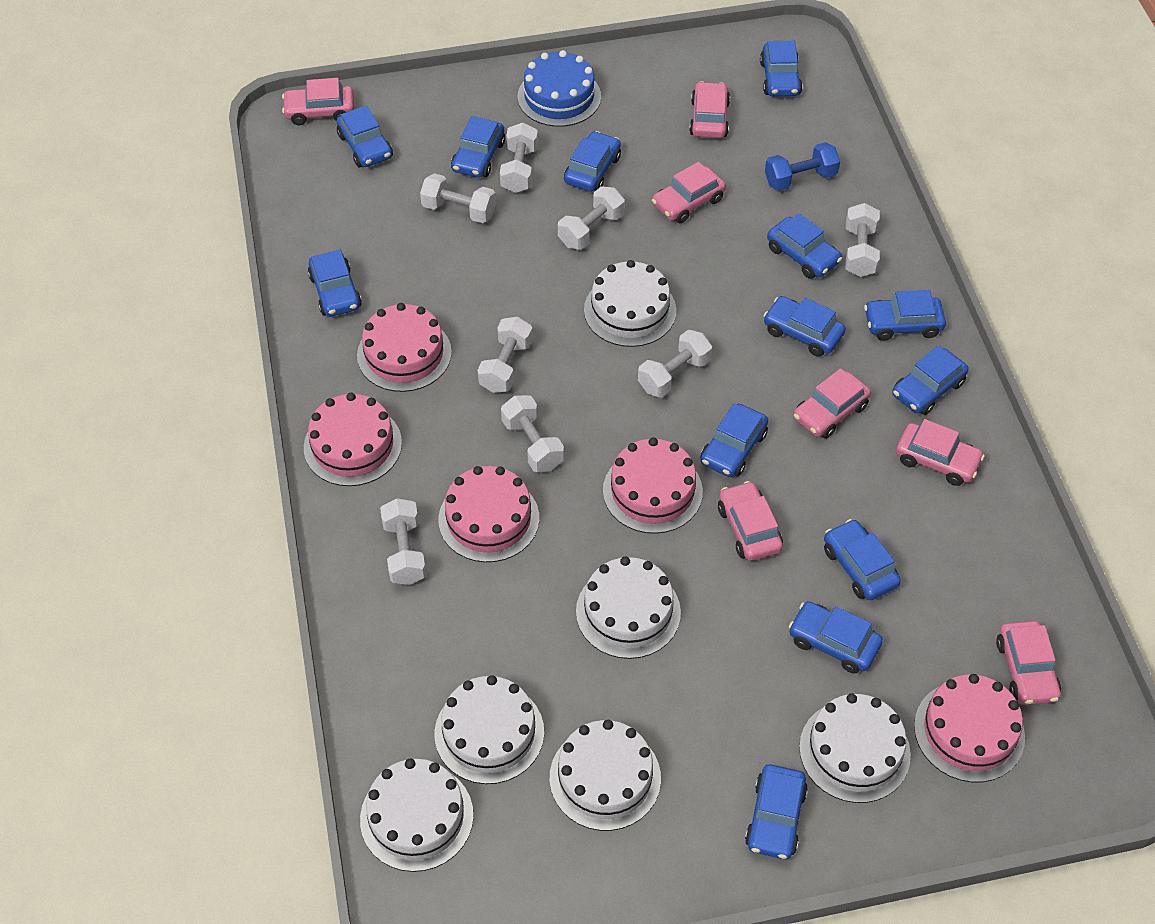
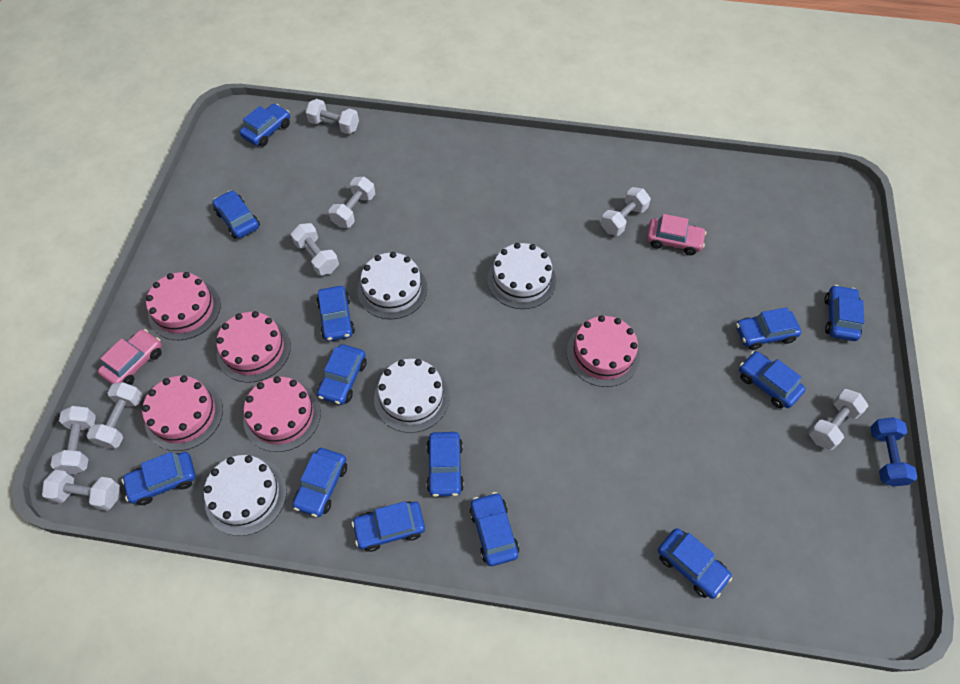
blue cake: 1 -> 0
pink car: 7 -> 2
white cake: 6 -> 4

